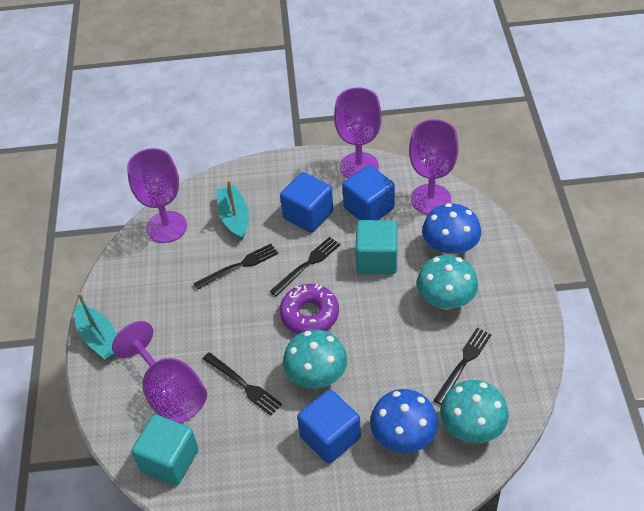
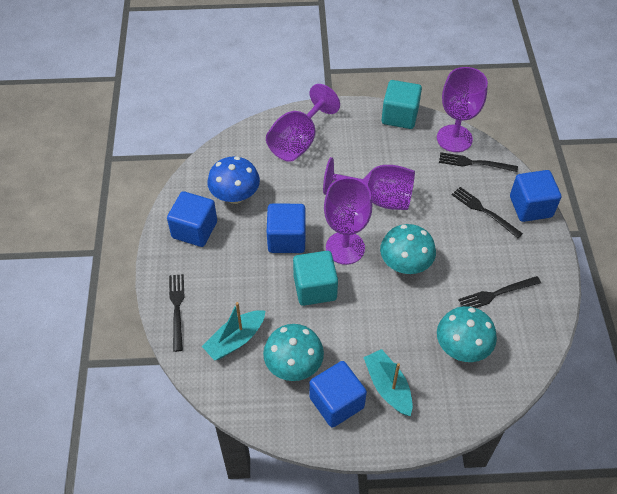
blue cube: 3 -> 4
blue mushroom: 2 -> 1
purple donut: 1 -> 0

